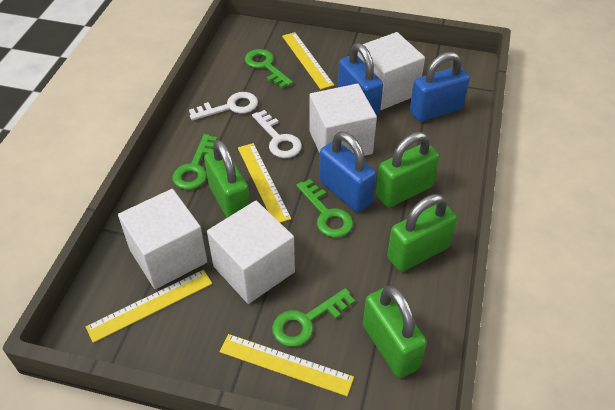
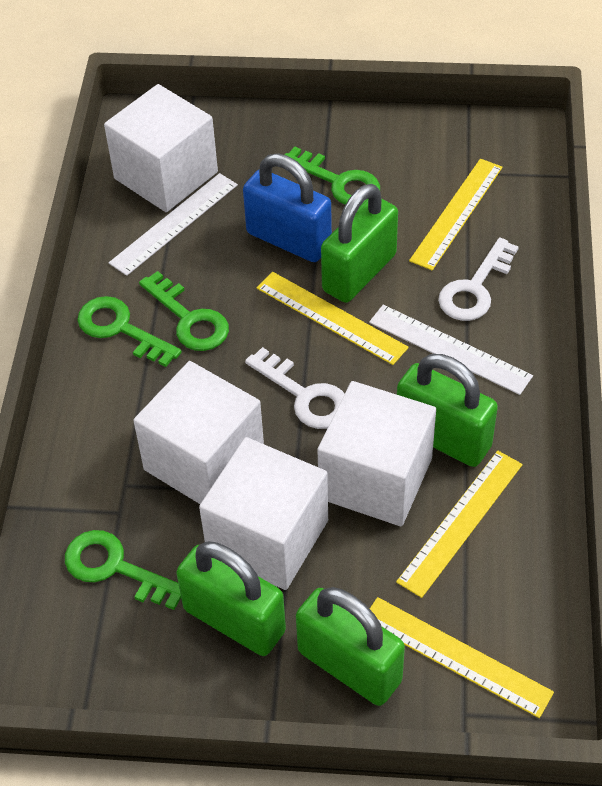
blue padlock: 3 -> 1
white ruler: 0 -> 2

